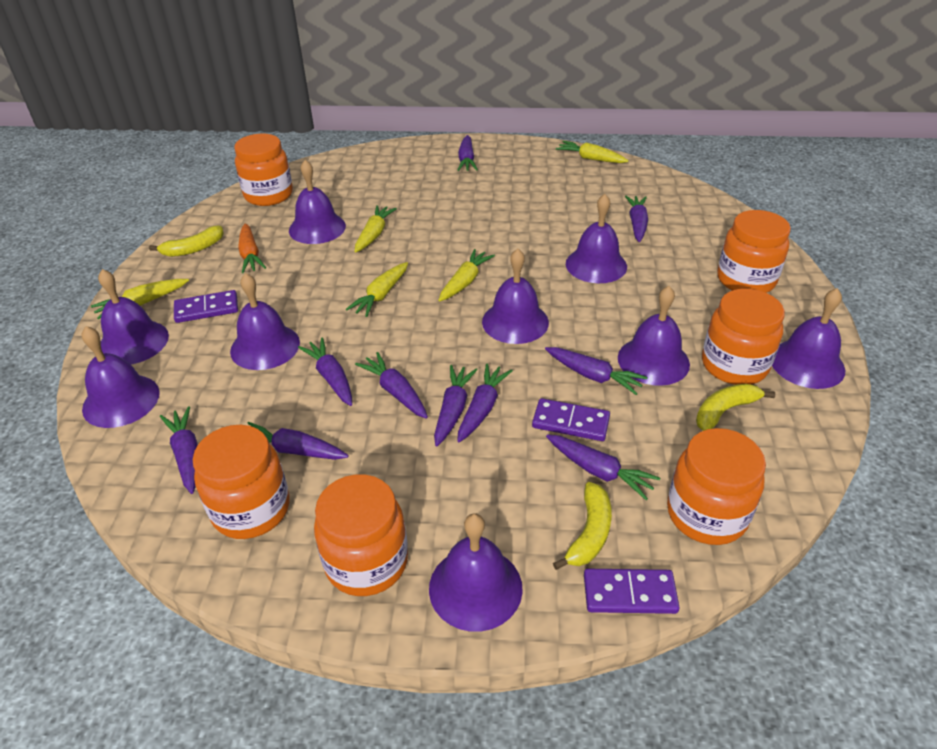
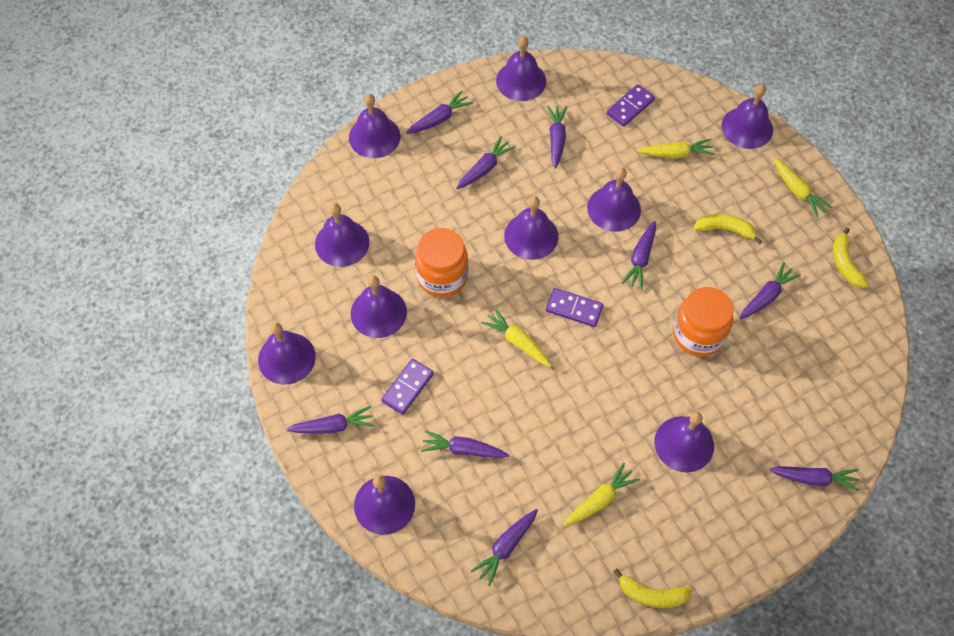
orange carrot: 1 -> 0
orange jar: 6 -> 2
purple bell: 9 -> 10
purple carrot: 10 -> 9
yellow carrot: 5 -> 4

